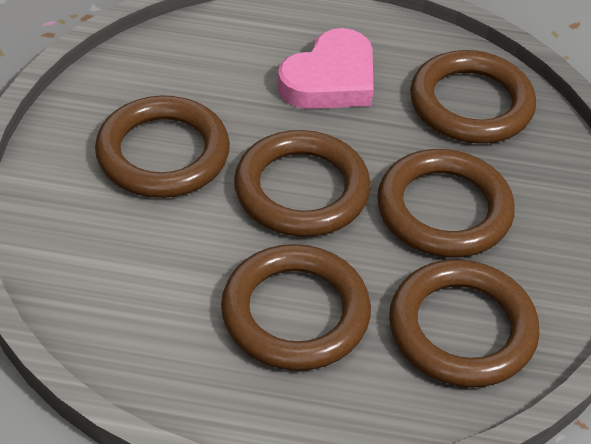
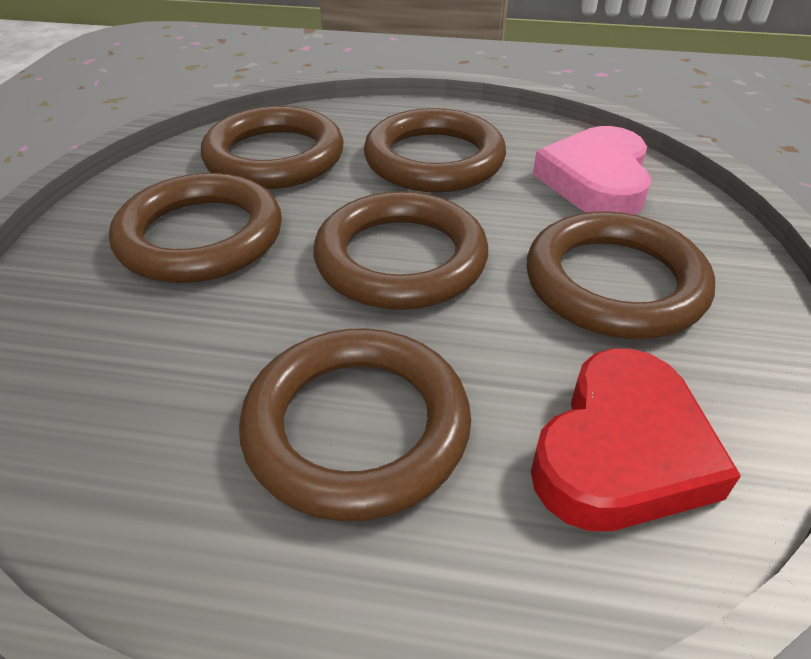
red heart: 0 -> 1

